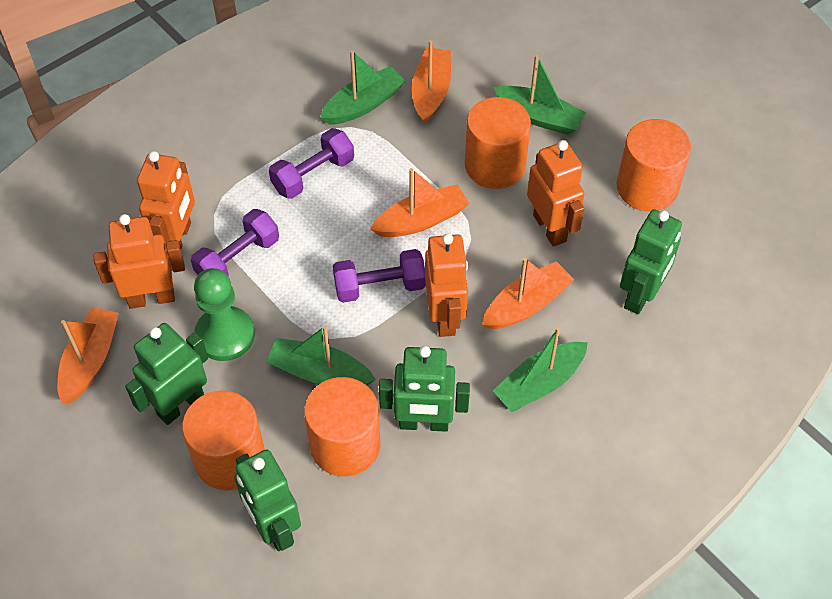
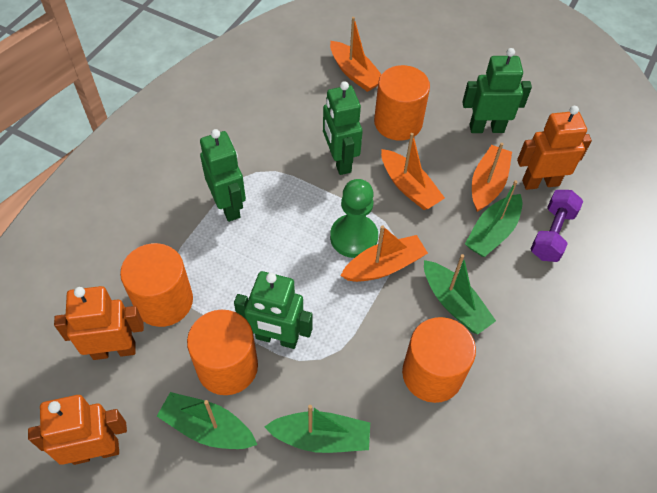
orange robot: 4 -> 3
purple dumbbell: 3 -> 1

